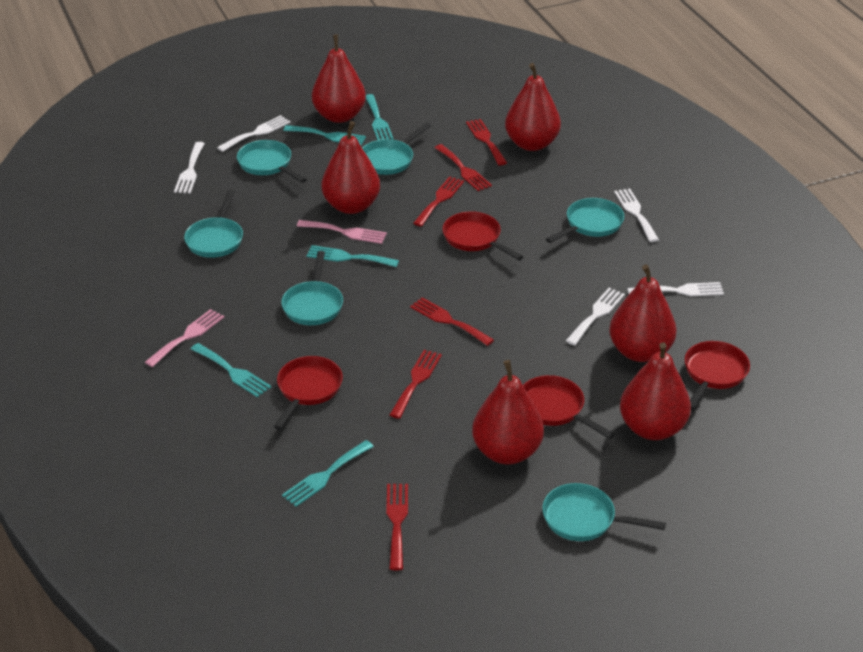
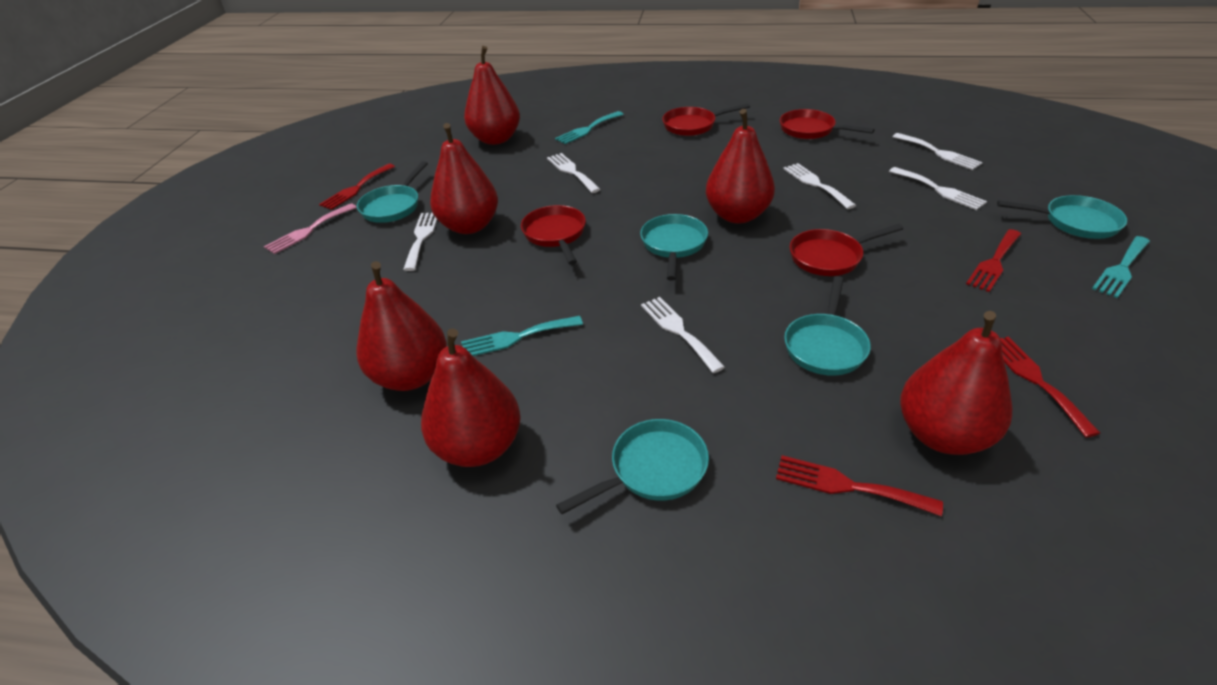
pink fork: 2 -> 1
red fork: 6 -> 4
turquoise fork: 5 -> 3
turquoise pan: 6 -> 5
white fork: 5 -> 6

